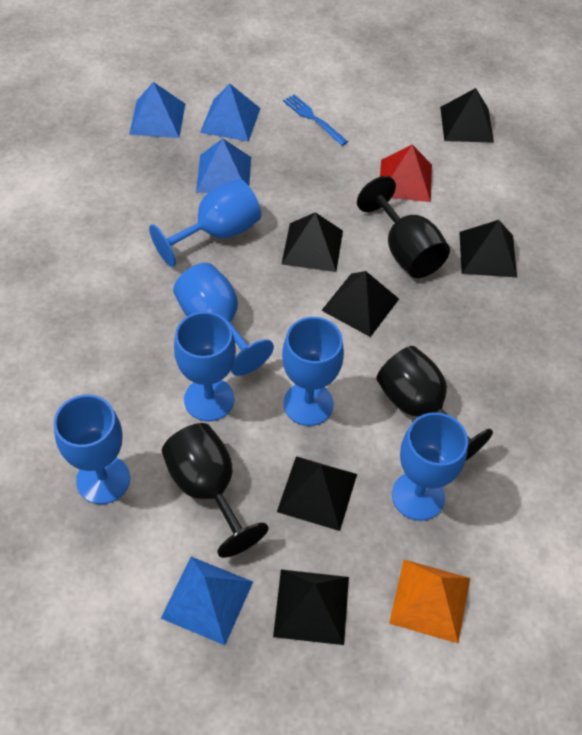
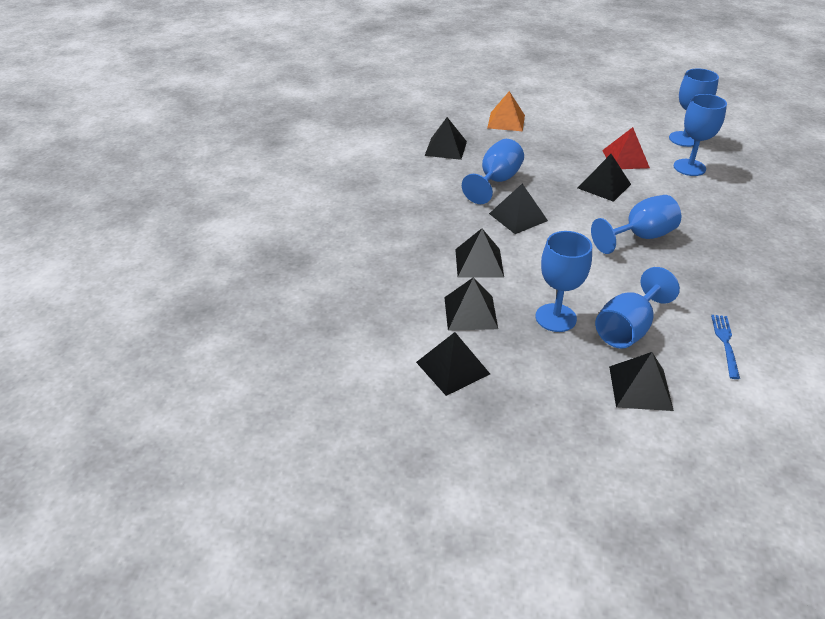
black goblet: 3 -> 0
black pyramid: 6 -> 7
blue pyramid: 4 -> 0

